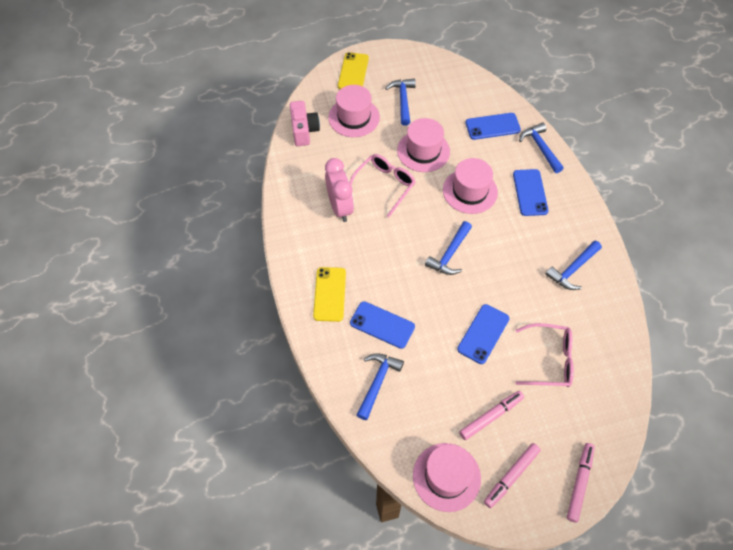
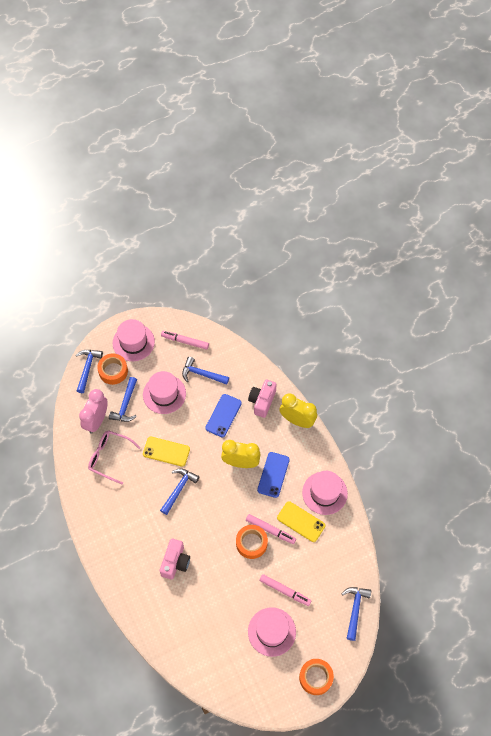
blue phone: 4 -> 2
orange tape: 0 -> 3
pink camera: 1 -> 2
pink glasses: 2 -> 1
yellow clock: 0 -> 2

